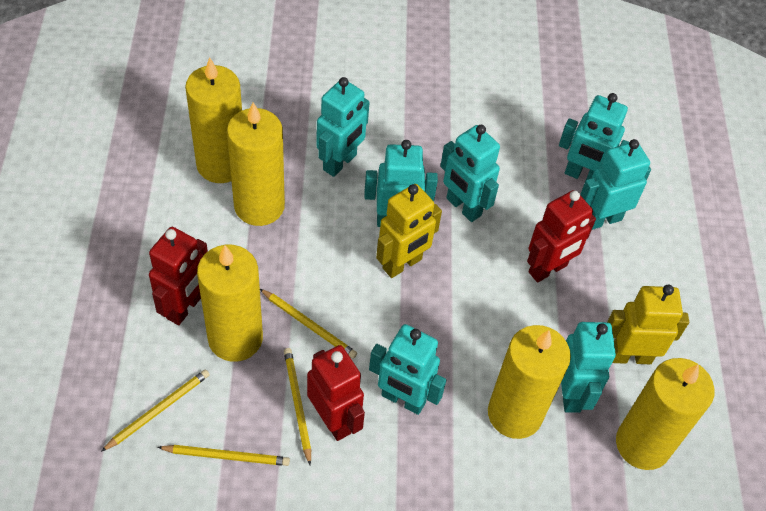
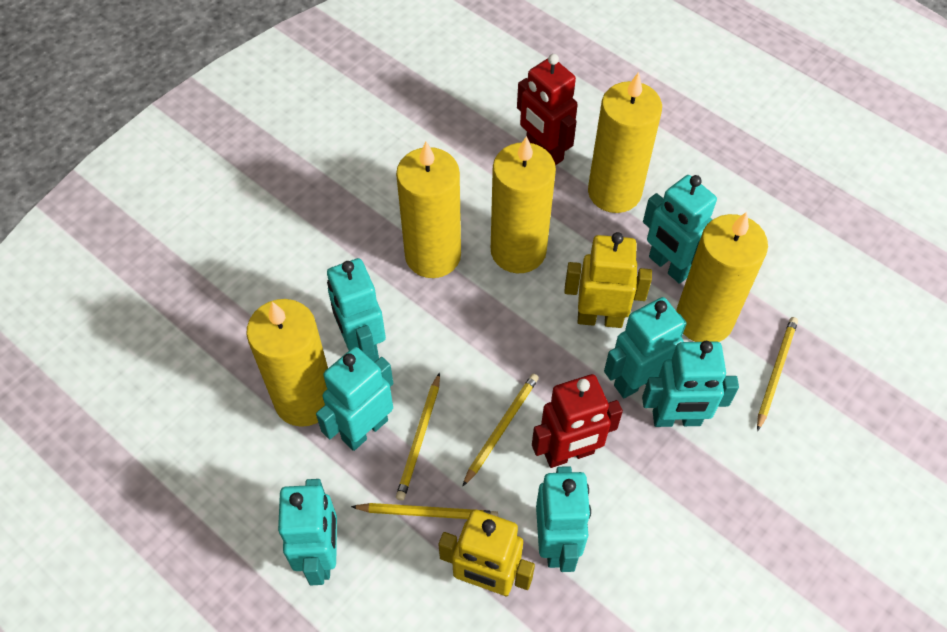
red robot: 3 -> 2

